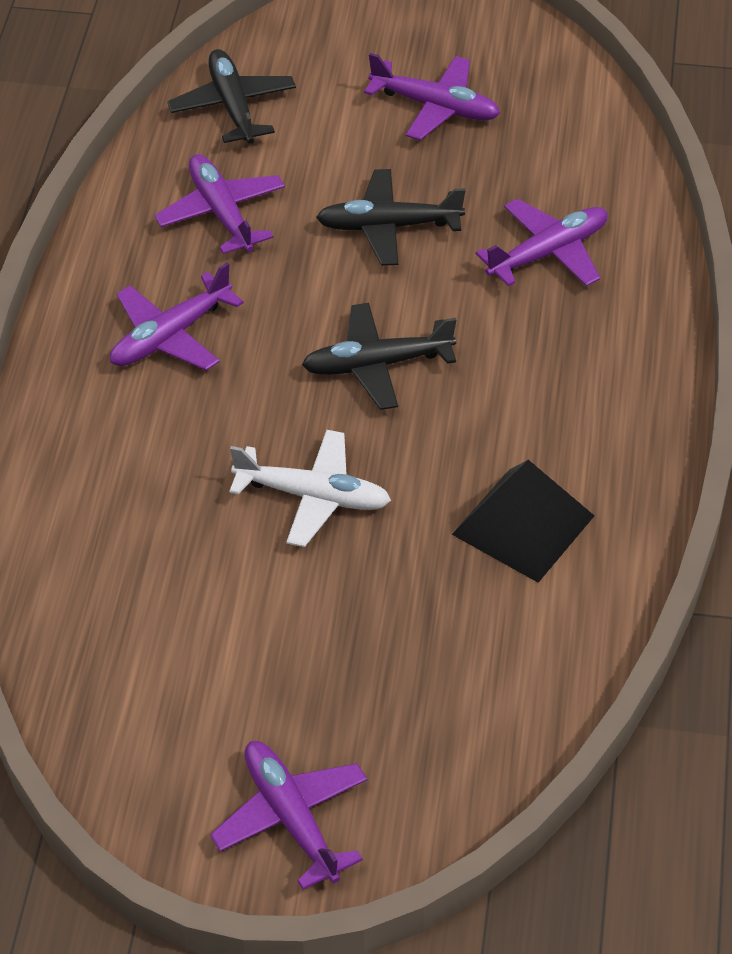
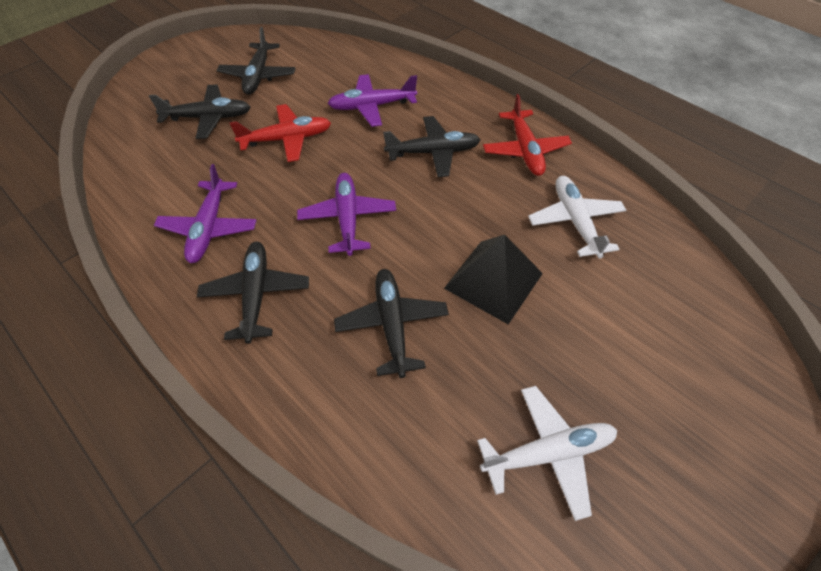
black plane: 3 -> 5
purple plane: 5 -> 3
red plane: 0 -> 2
white plane: 1 -> 2

